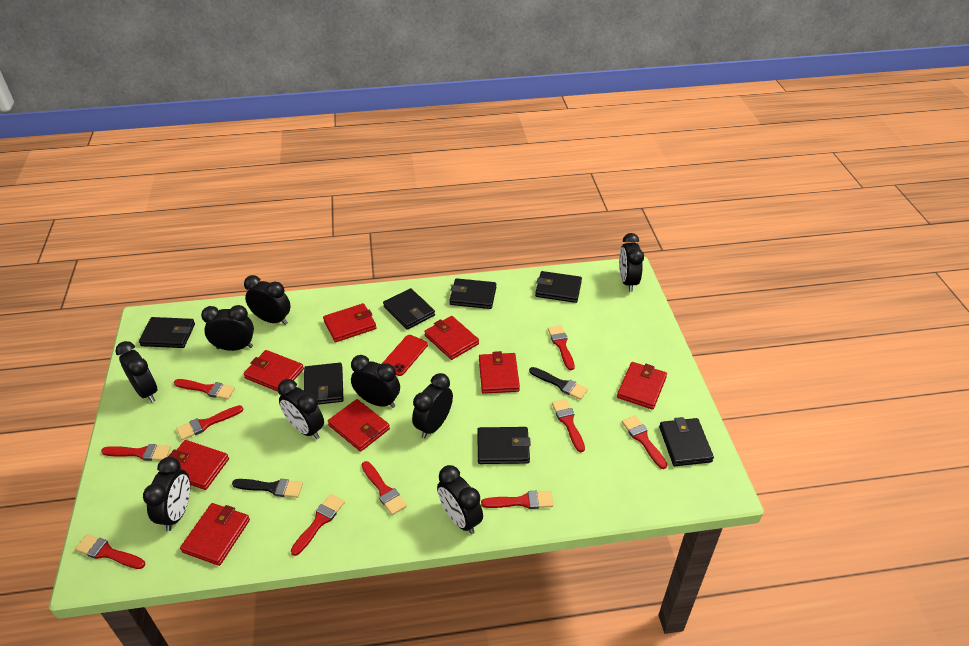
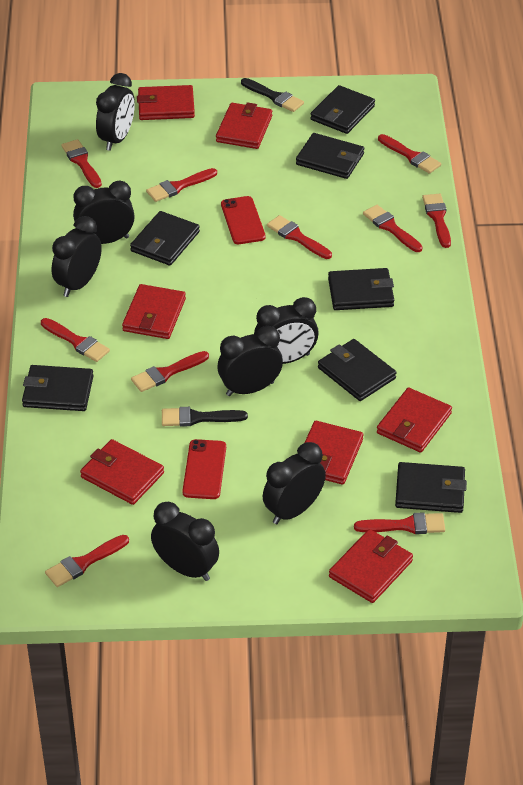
black clock: 9 -> 7
red phone: 1 -> 2
red wallet: 8 -> 7

